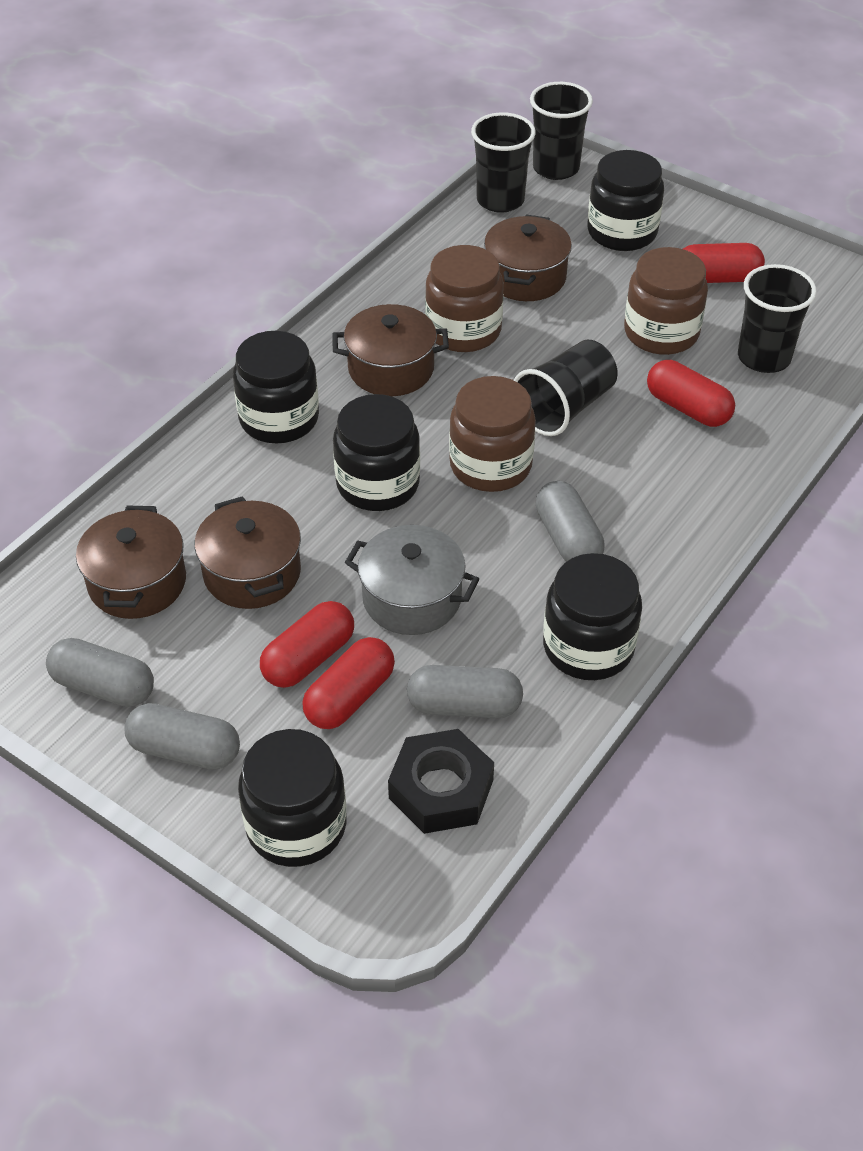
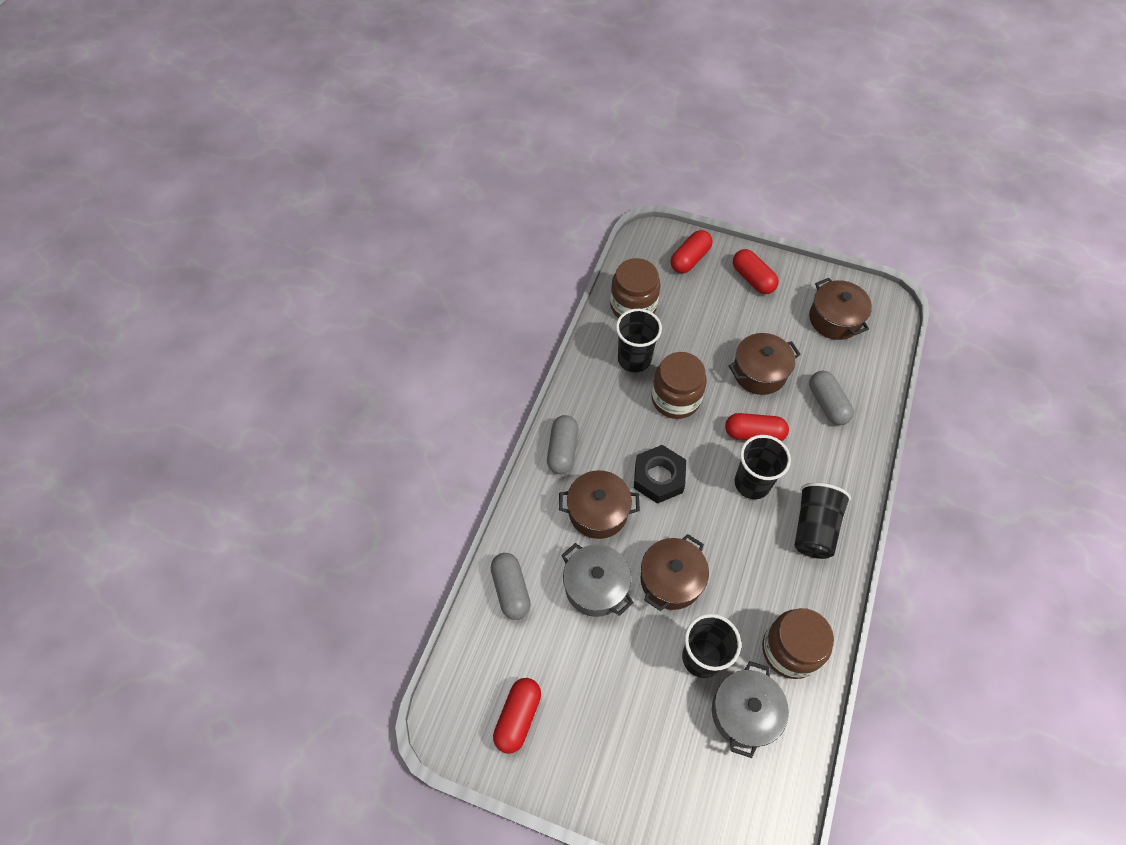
black jar: 5 -> 0
grey capsule: 4 -> 3
grey pot: 1 -> 2

